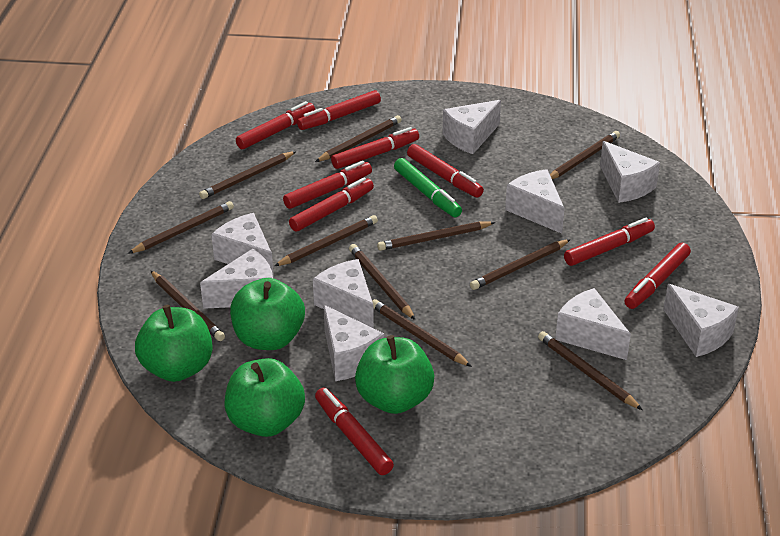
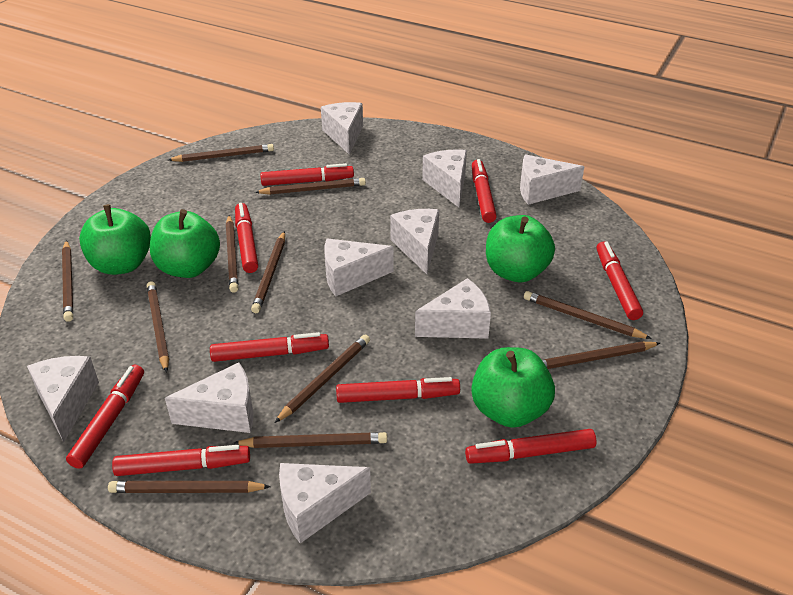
green marker: 1 -> 0

